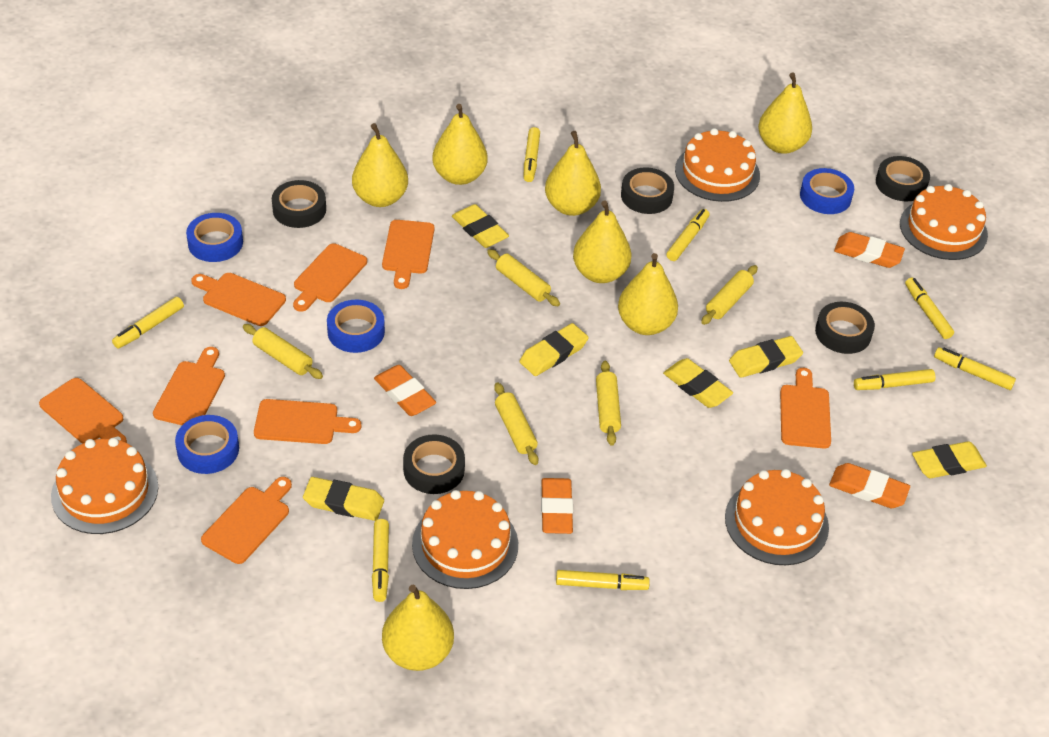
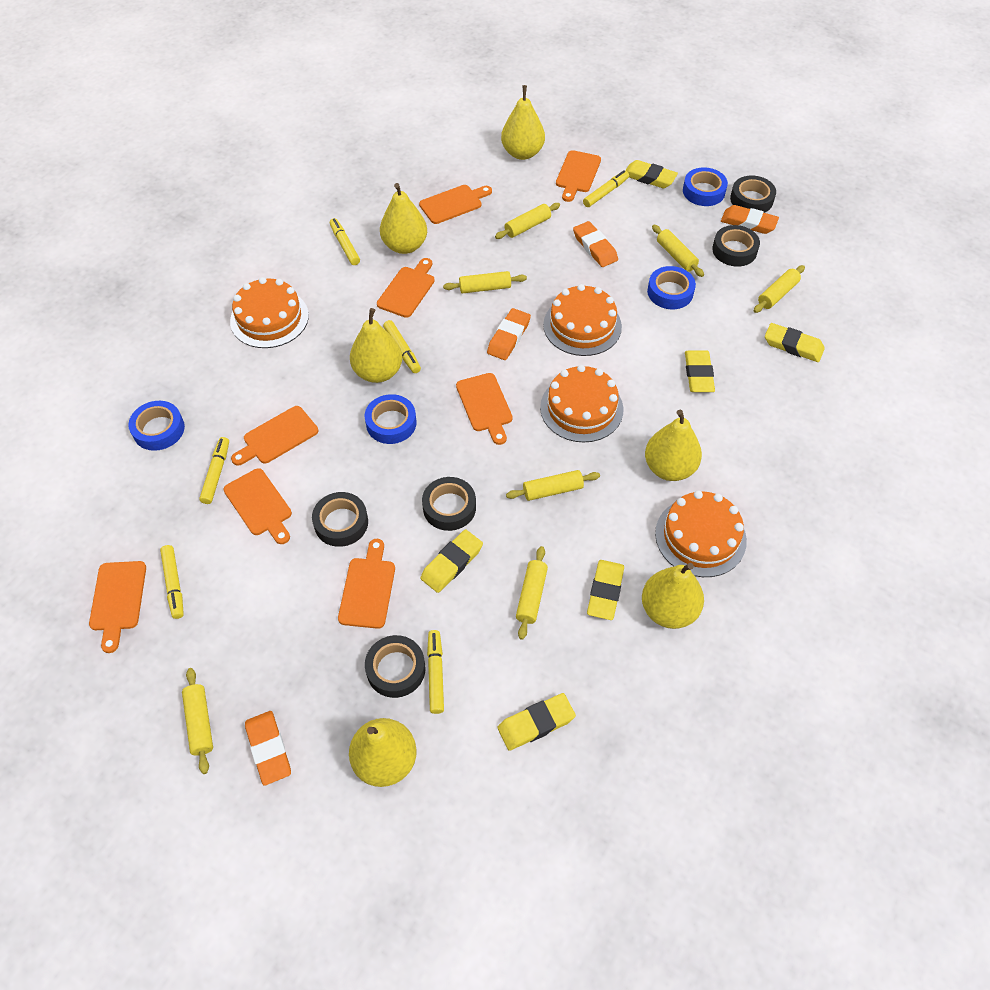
orange cake: 5 -> 4
yellow marker: 8 -> 6
yellow pear: 7 -> 6
yellow rolling pin: 5 -> 7

